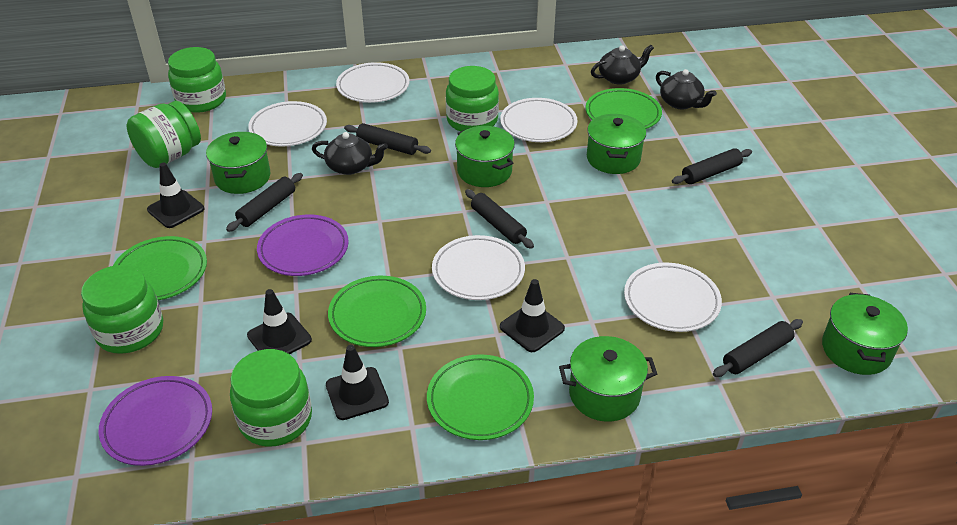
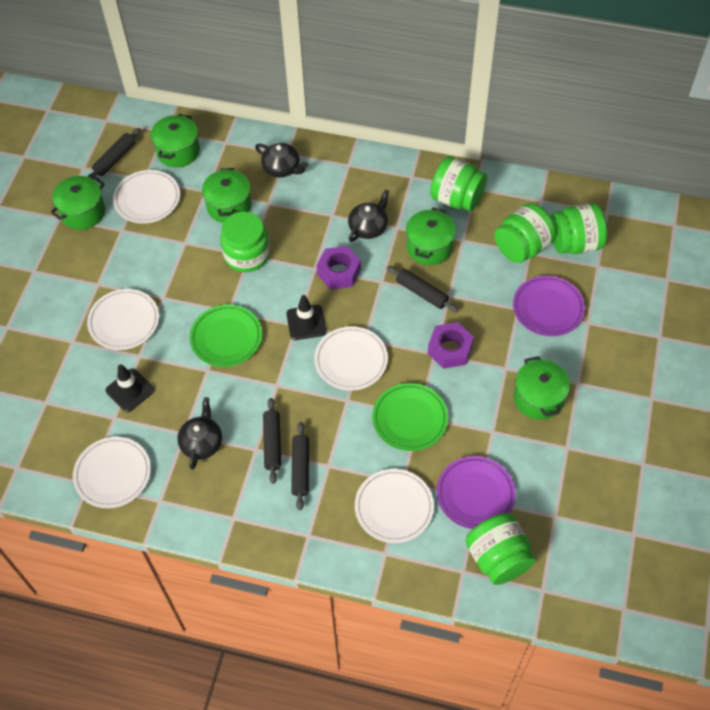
black rolling pin: 5 -> 4
black traffic cone: 4 -> 2
green plate: 4 -> 2
purple nut: 0 -> 2

